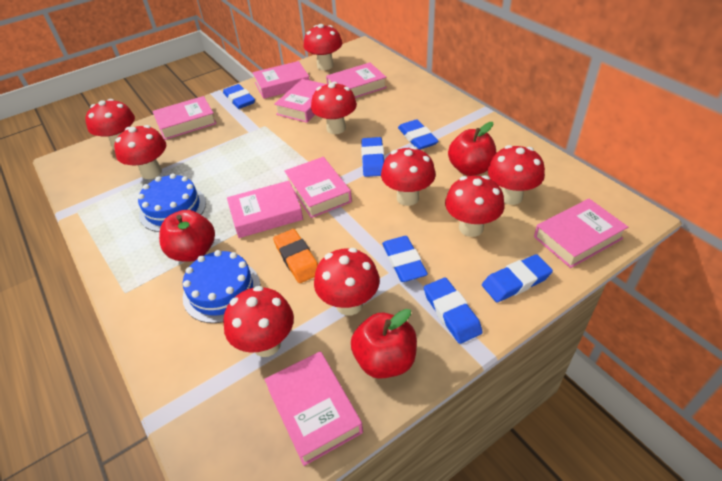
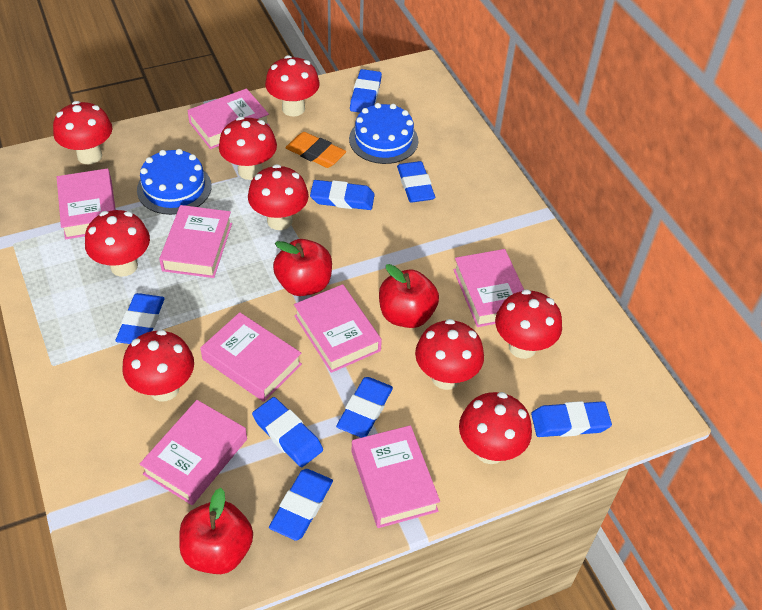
blue eraser: 6 -> 8

